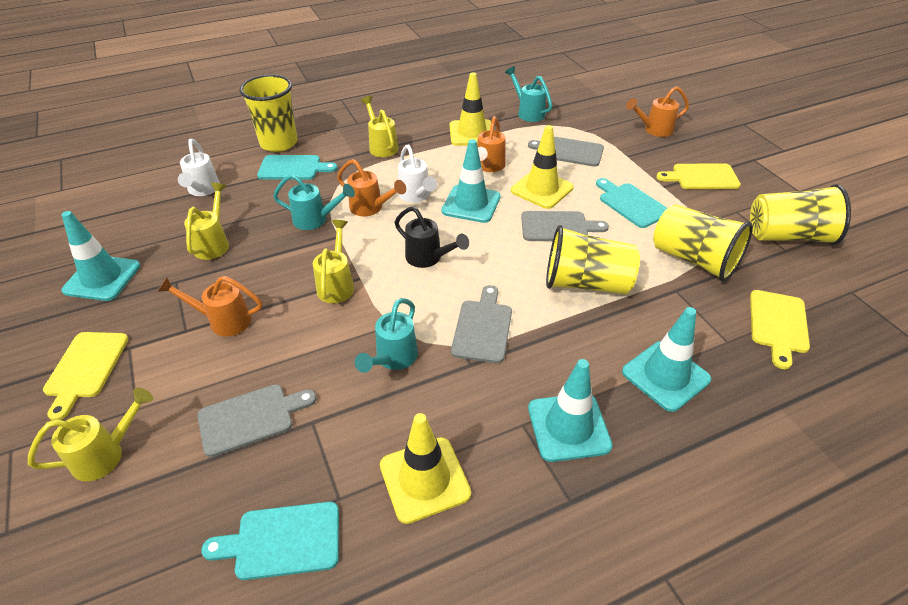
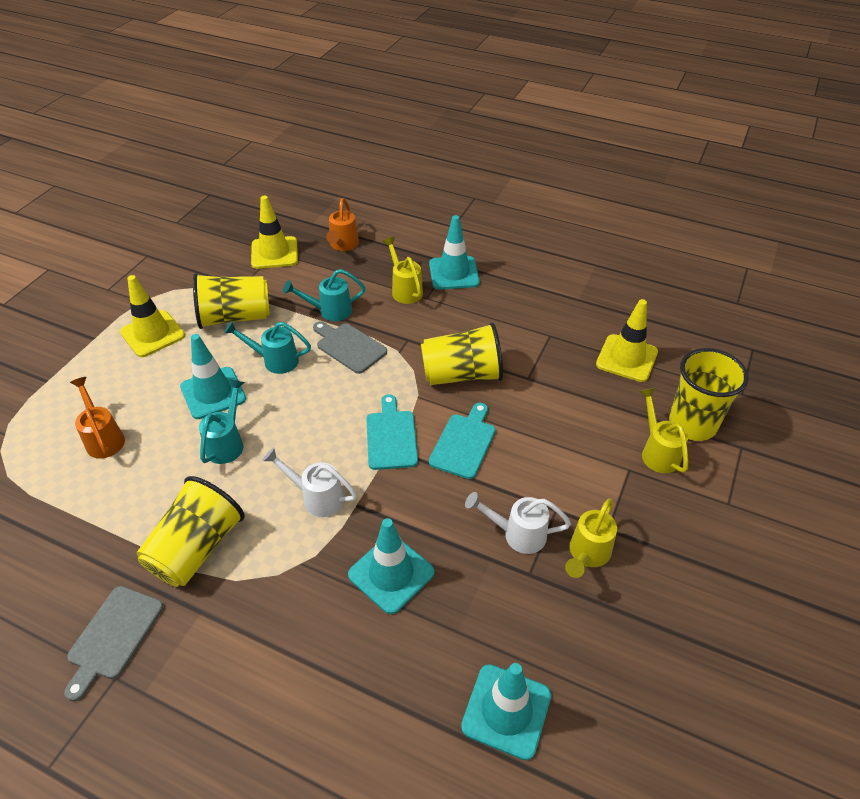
black watering can: 1 -> 0
grey cutting board: 4 -> 2
orange watering can: 4 -> 2
turquoise cutting board: 3 -> 2
yellow cutting board: 3 -> 0
yellow watering can: 4 -> 3

